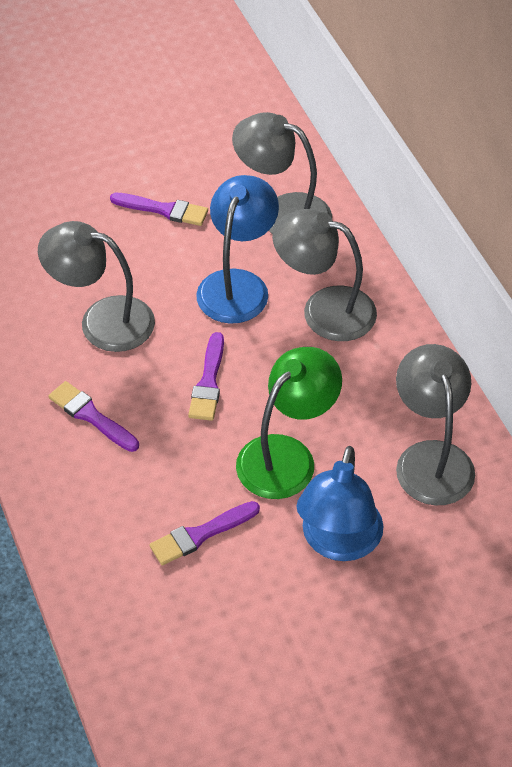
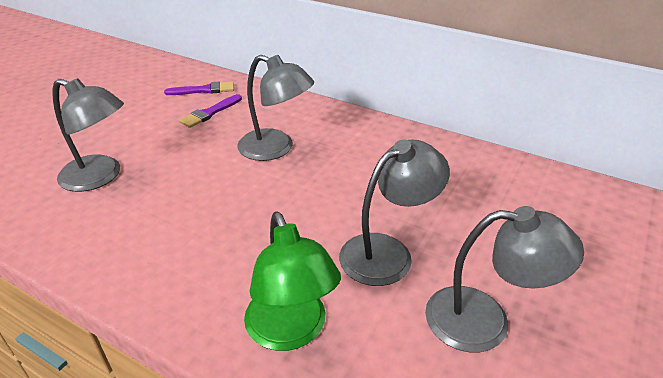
blue lamp: 2 -> 0
purple brush: 4 -> 2

